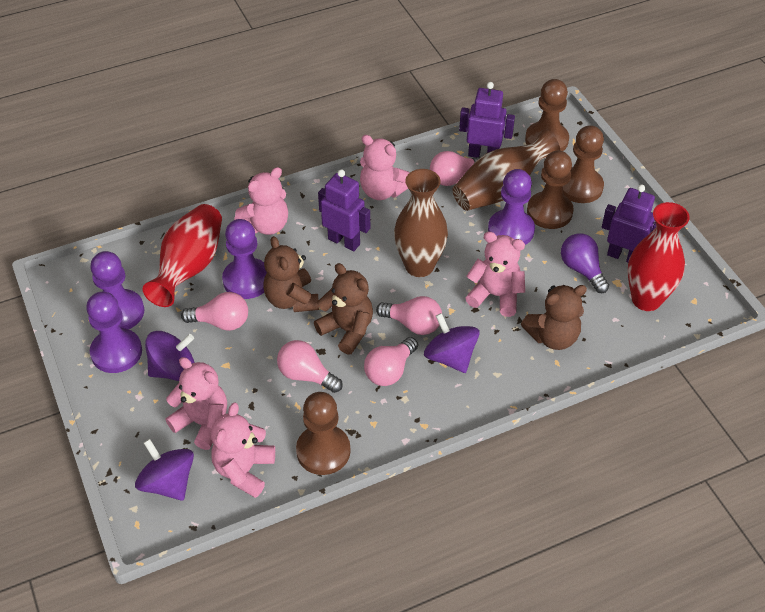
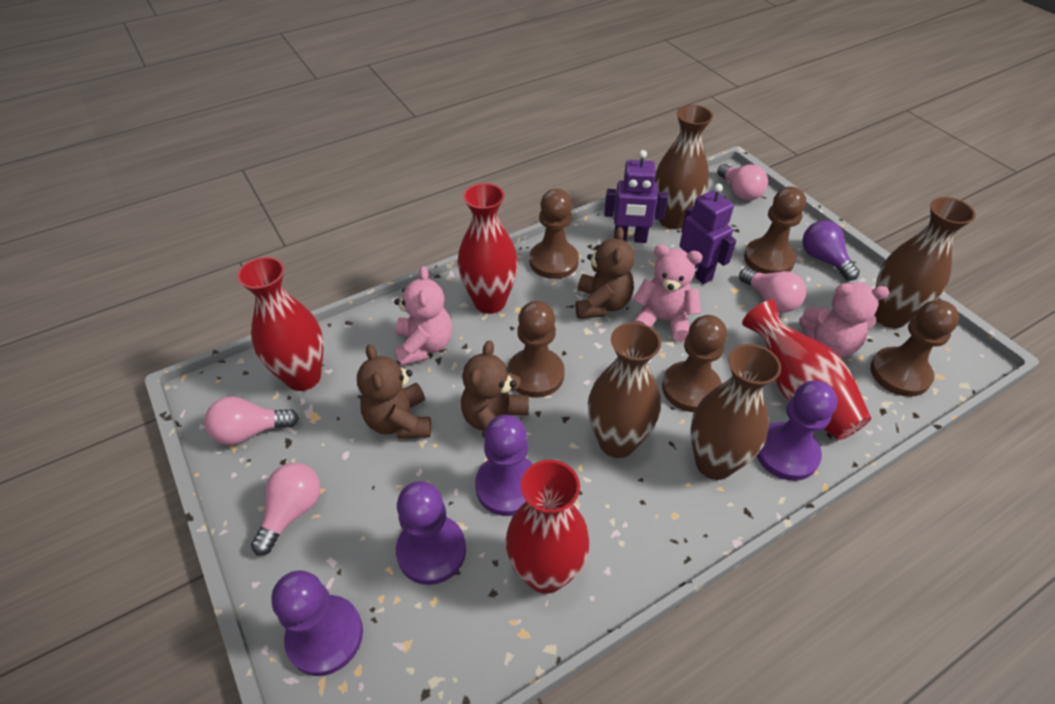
brown pawn: 4 -> 5
brown vase: 2 -> 4
pink light bulb: 5 -> 4
pink teddy bear: 5 -> 3
purple robot: 3 -> 2
purple spinning top: 3 -> 0
red vase: 2 -> 4

